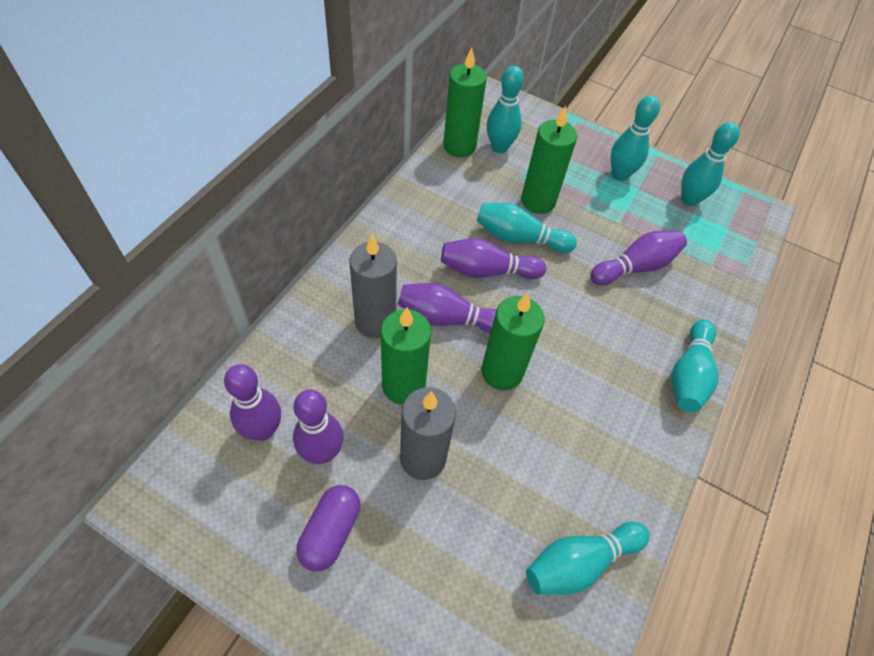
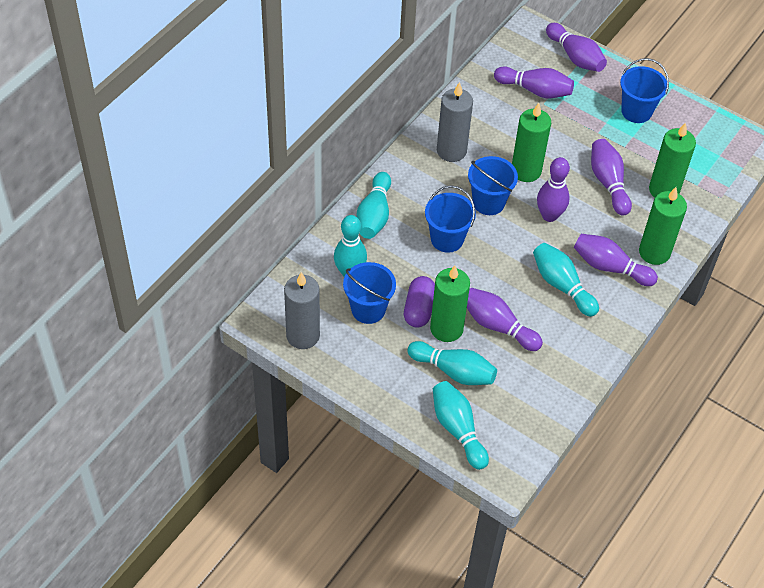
blue bucket: 0 -> 4
purple bowling pin: 5 -> 6
turquoise bowling pin: 6 -> 5

